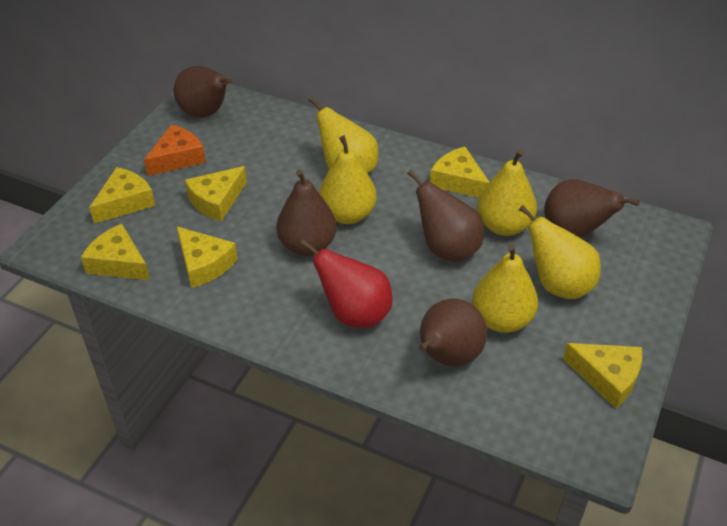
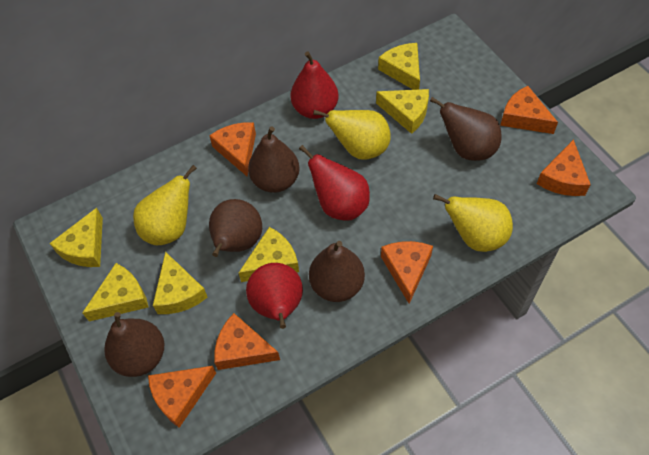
orange cheese: 1 -> 6
red pear: 1 -> 3
yellow pear: 5 -> 3

